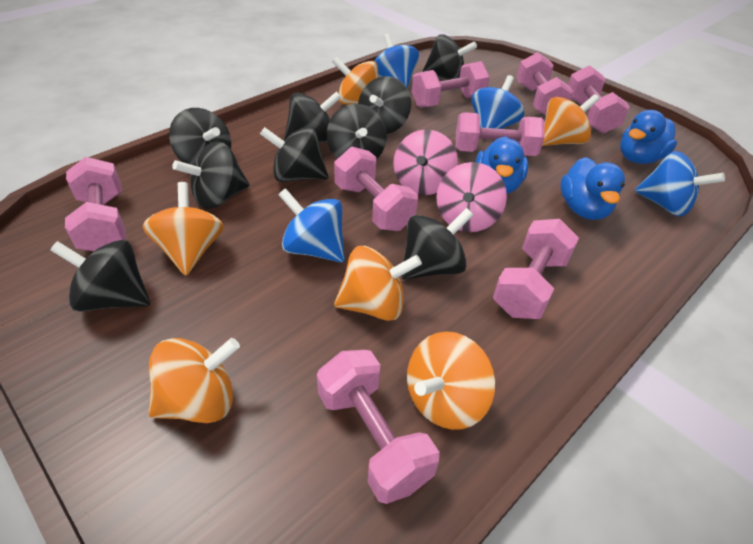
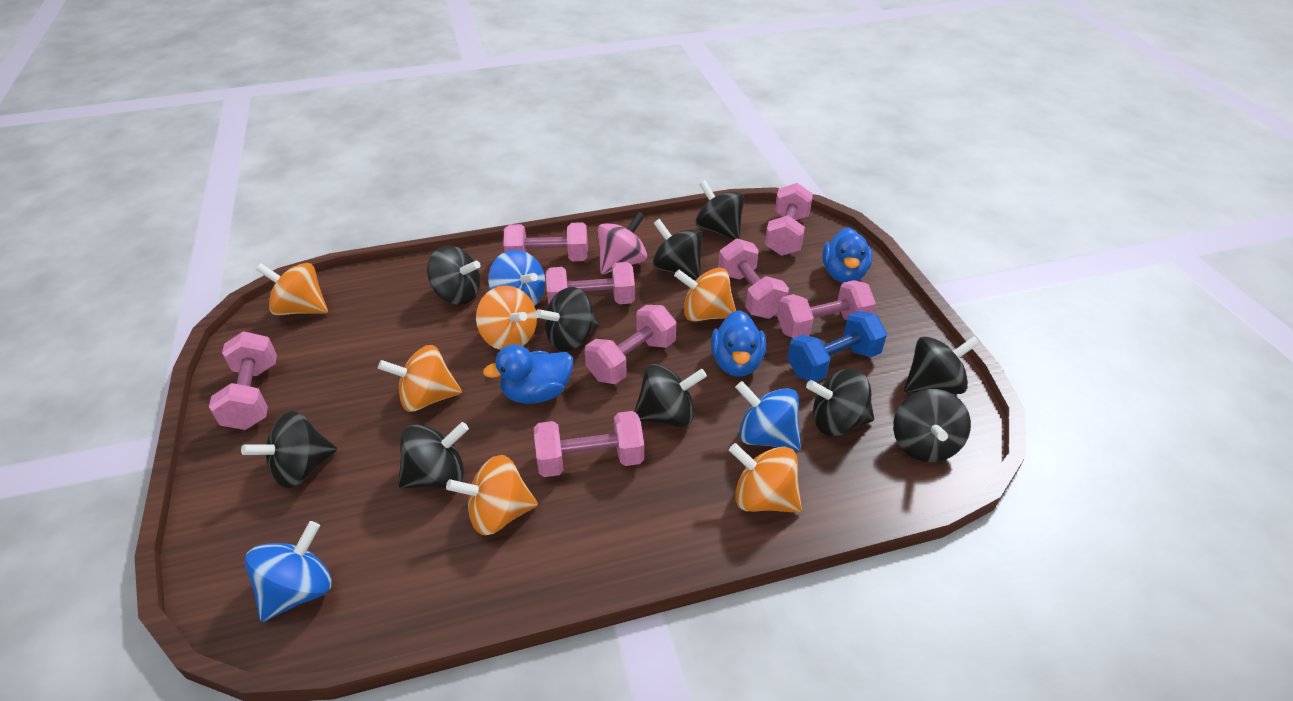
black spinning top: 9 -> 10
blue dumbbell: 0 -> 1
blue spinning top: 4 -> 3
pink spinning top: 2 -> 1

